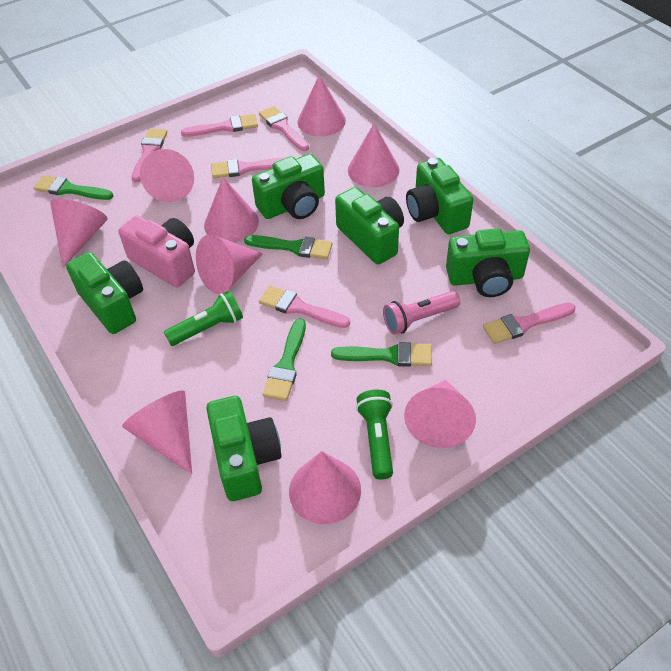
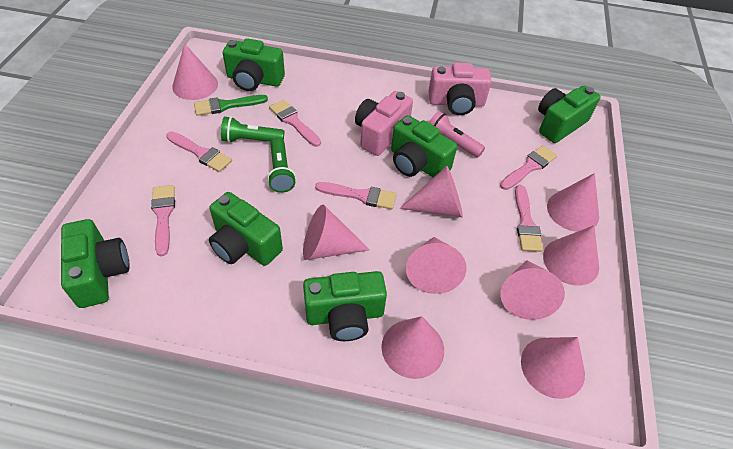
green brush: 4 -> 1
pink camera: 1 -> 2

